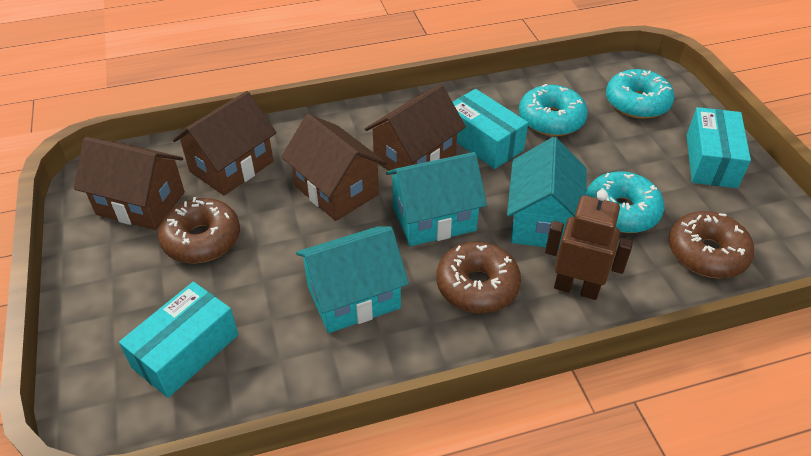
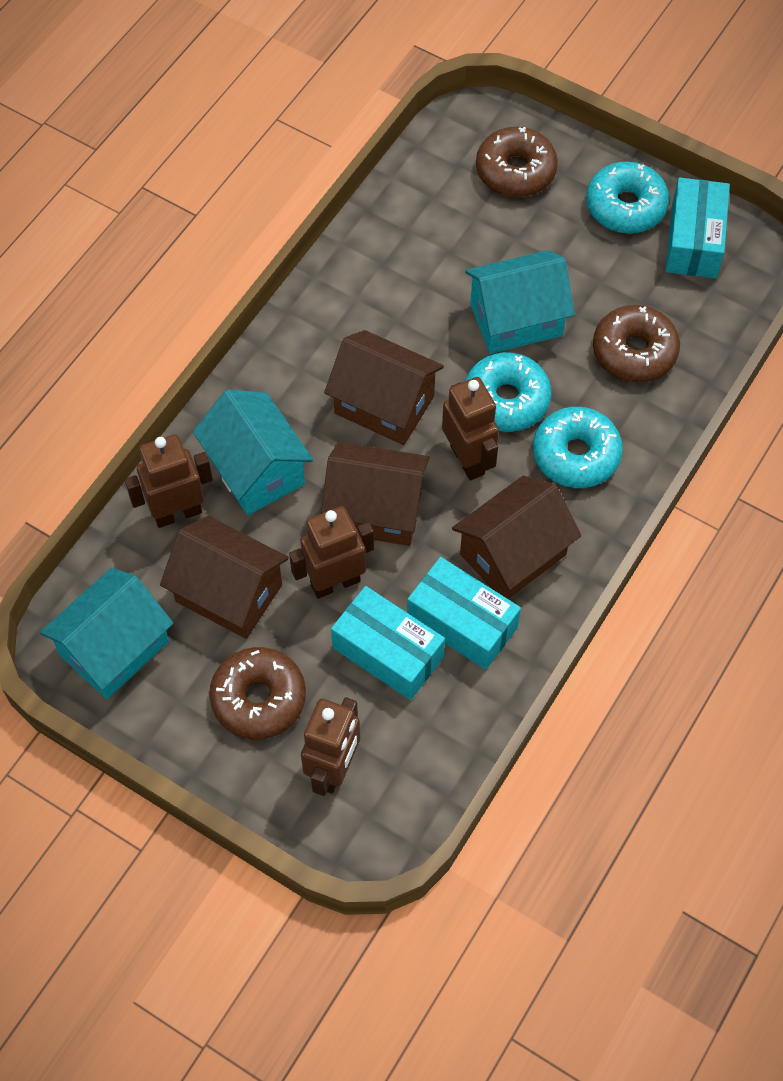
brown robot: 1 -> 4

